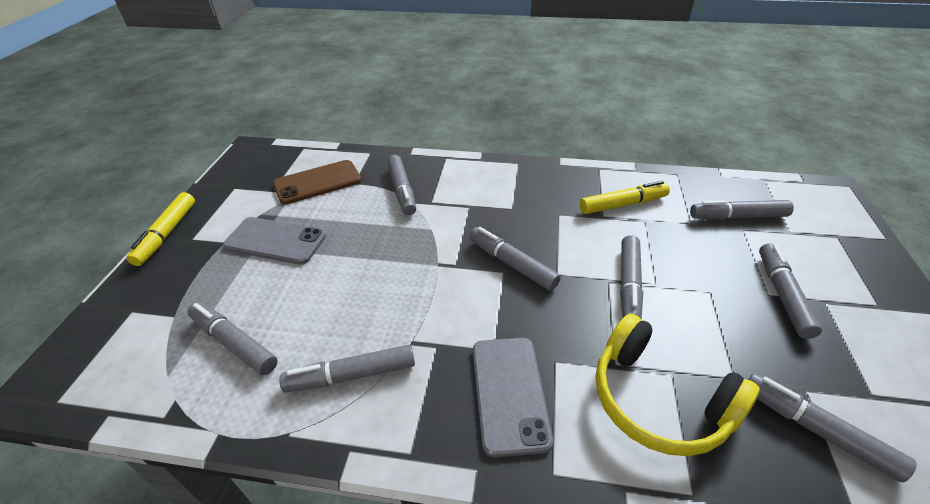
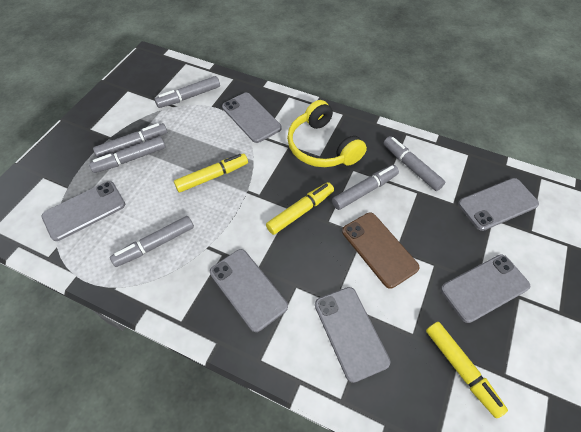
grey marker: 8 -> 6
grey phone: 2 -> 6
yellow marker: 2 -> 3

